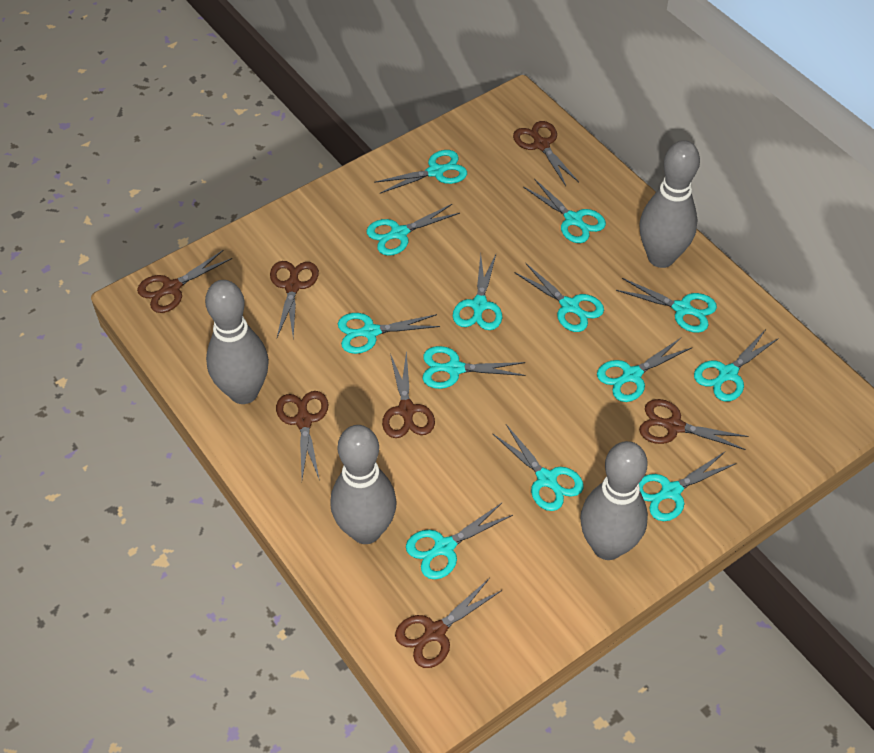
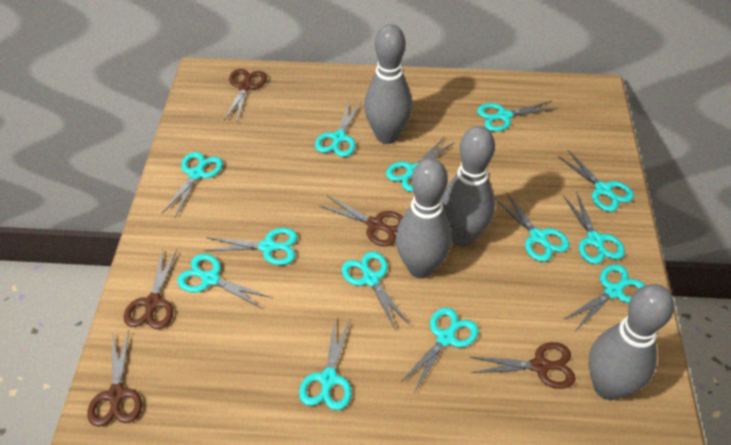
brown scissors: 7 -> 5

